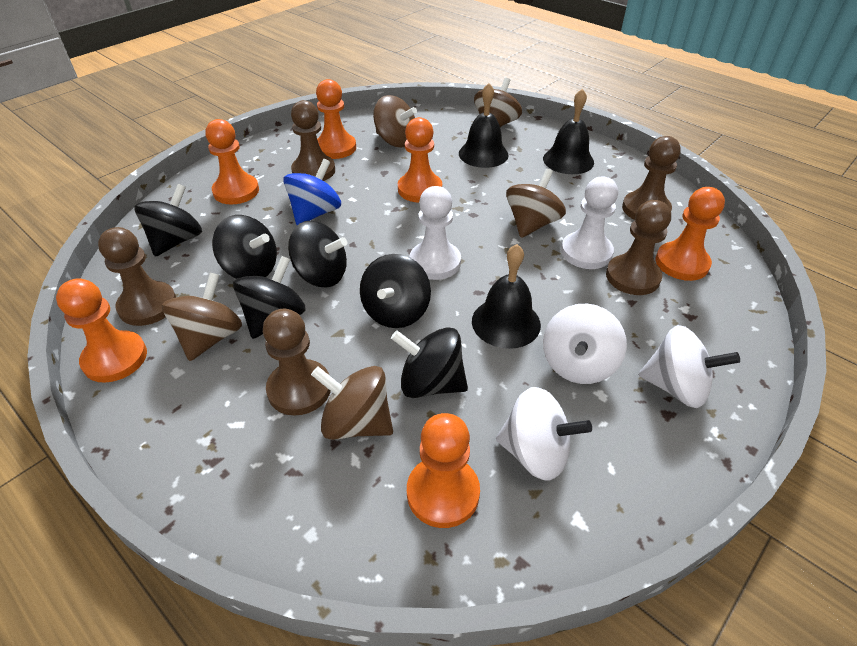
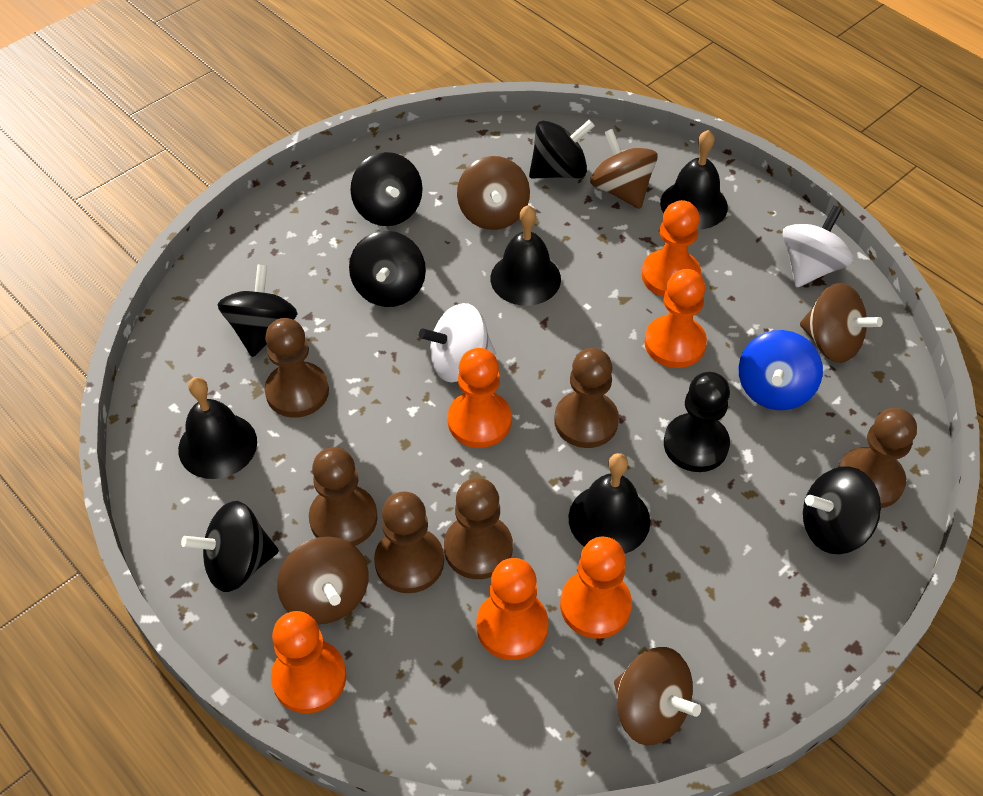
black bell: 3 -> 4
black pawn: 0 -> 1
brown pawn: 5 -> 6
white pawn: 2 -> 0
white spinning top: 3 -> 2

